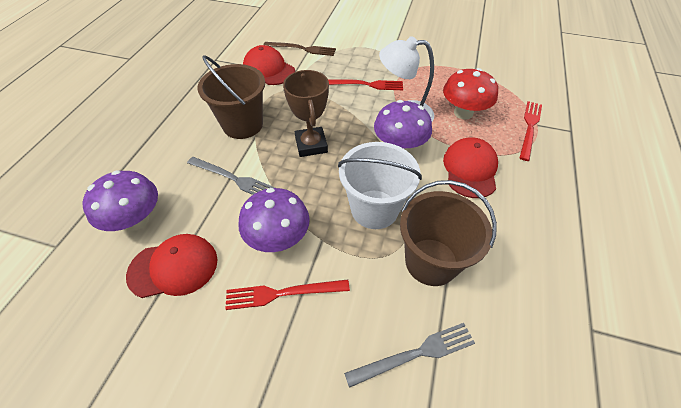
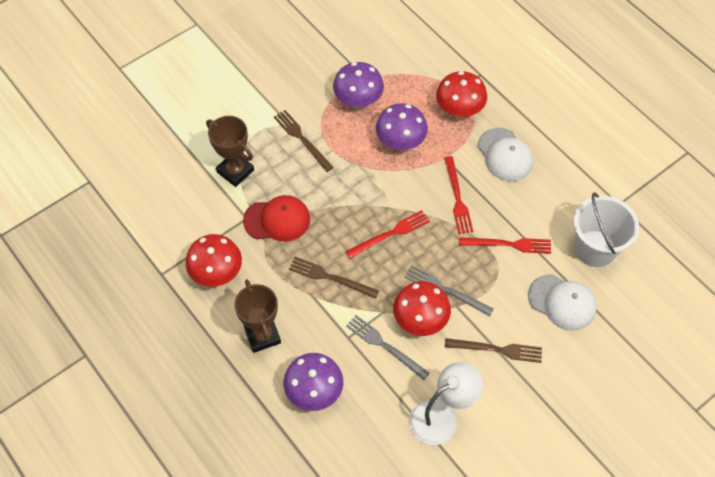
brown bucket: 2 -> 0
brown fork: 1 -> 3
brown trophy: 1 -> 2
red cap: 3 -> 1
red mushroom: 1 -> 3
white cap: 0 -> 2

